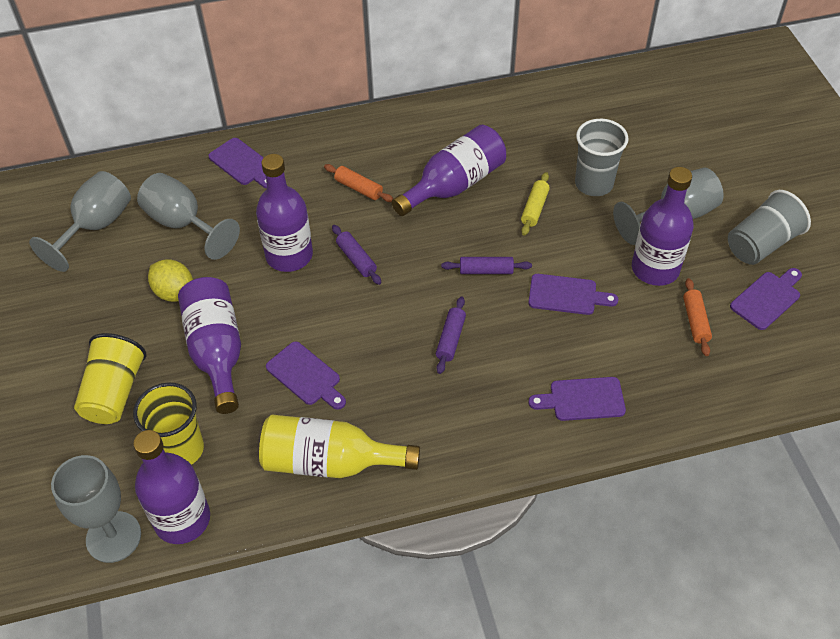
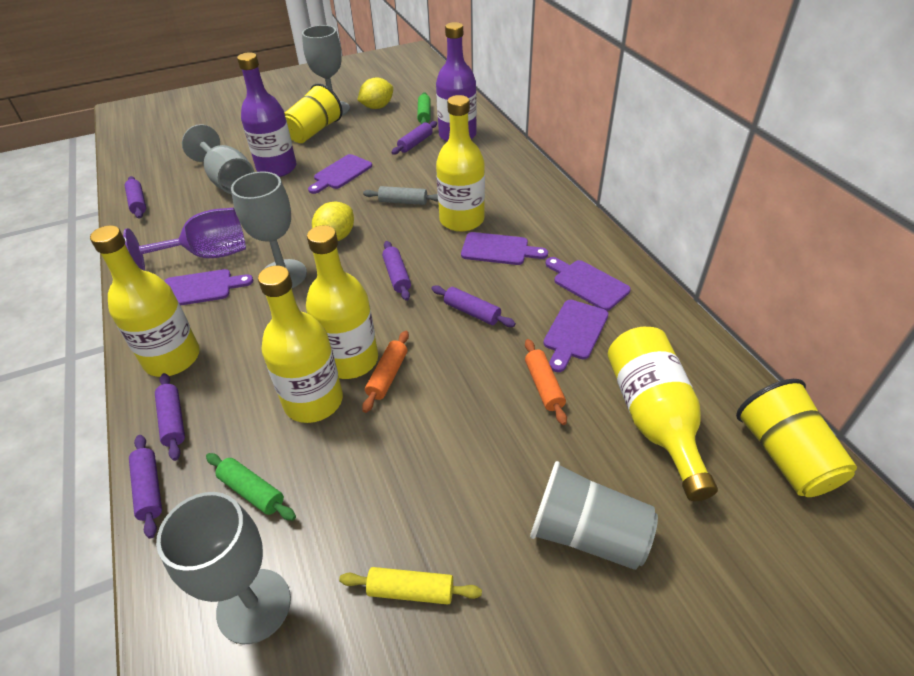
green rolling pin: 0 -> 2
grey cup: 2 -> 1
grey rolling pin: 0 -> 1
purple bottle: 5 -> 2
purple goblet: 0 -> 1
purple rolling pin: 3 -> 6
yellow bottle: 1 -> 5
yellow lemon: 1 -> 2

